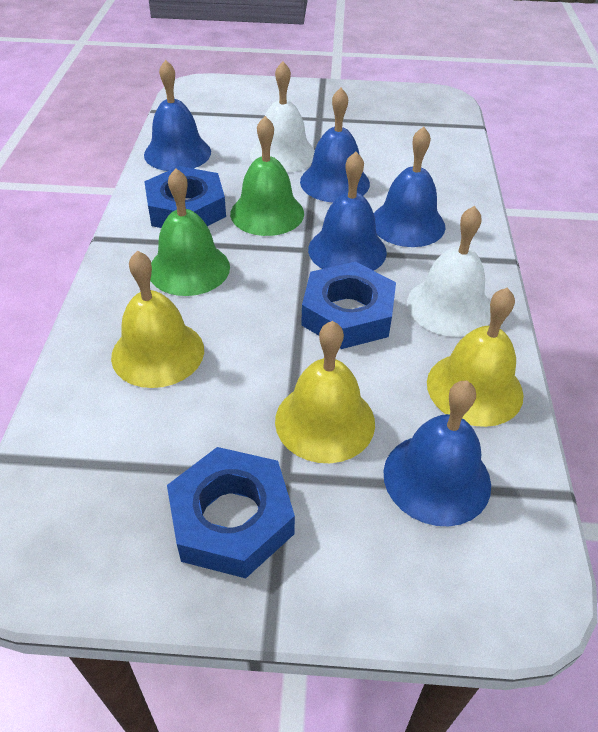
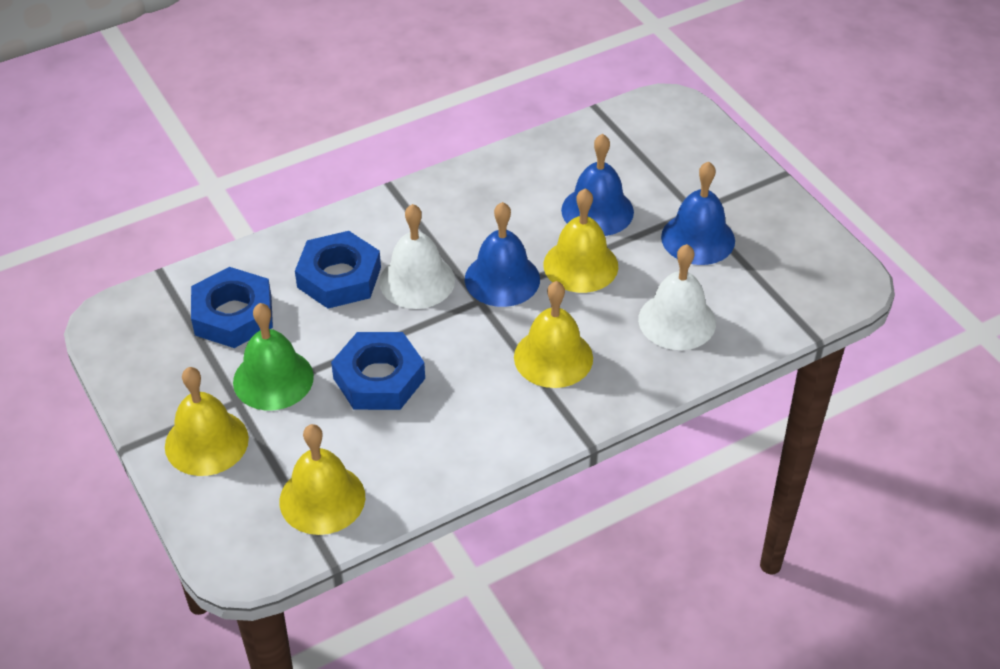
blue bell: 5 -> 3
green bell: 2 -> 1
yellow bell: 3 -> 4

